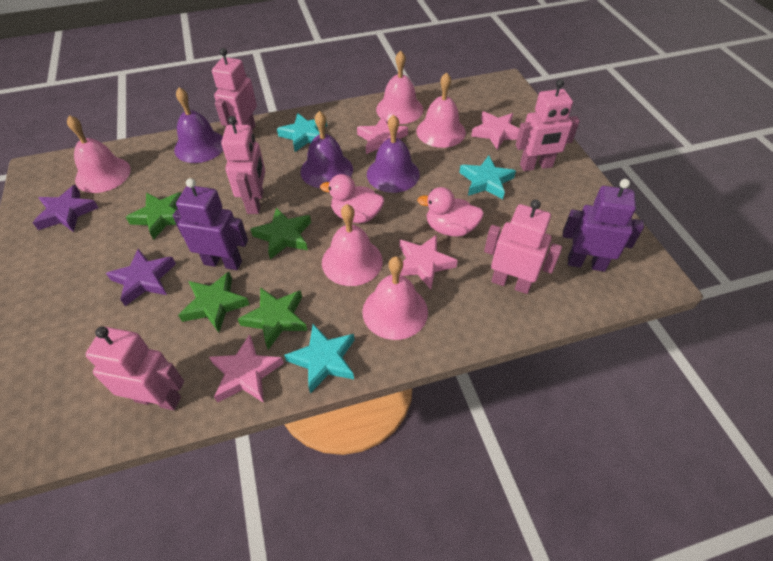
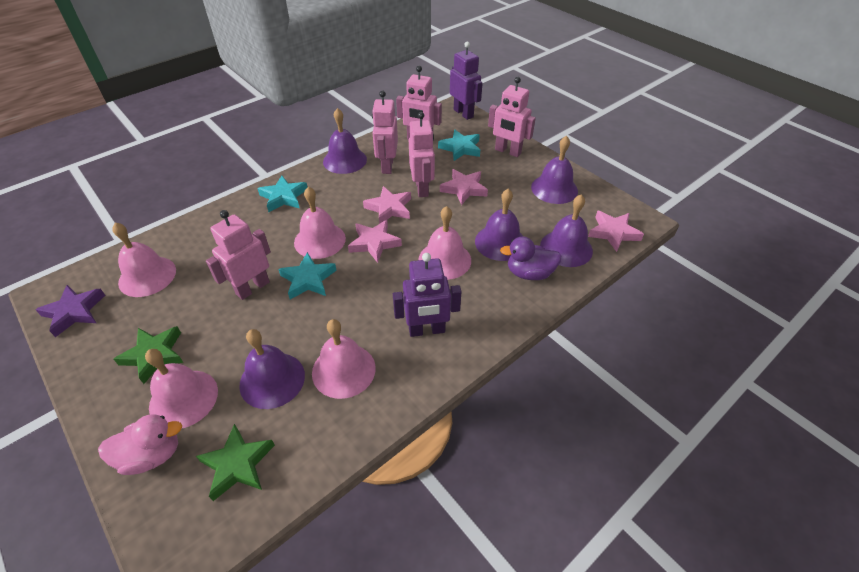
green star: 4 -> 2
pink duck: 2 -> 1
purple bell: 3 -> 5
purple duck: 0 -> 1
purple star: 2 -> 1

